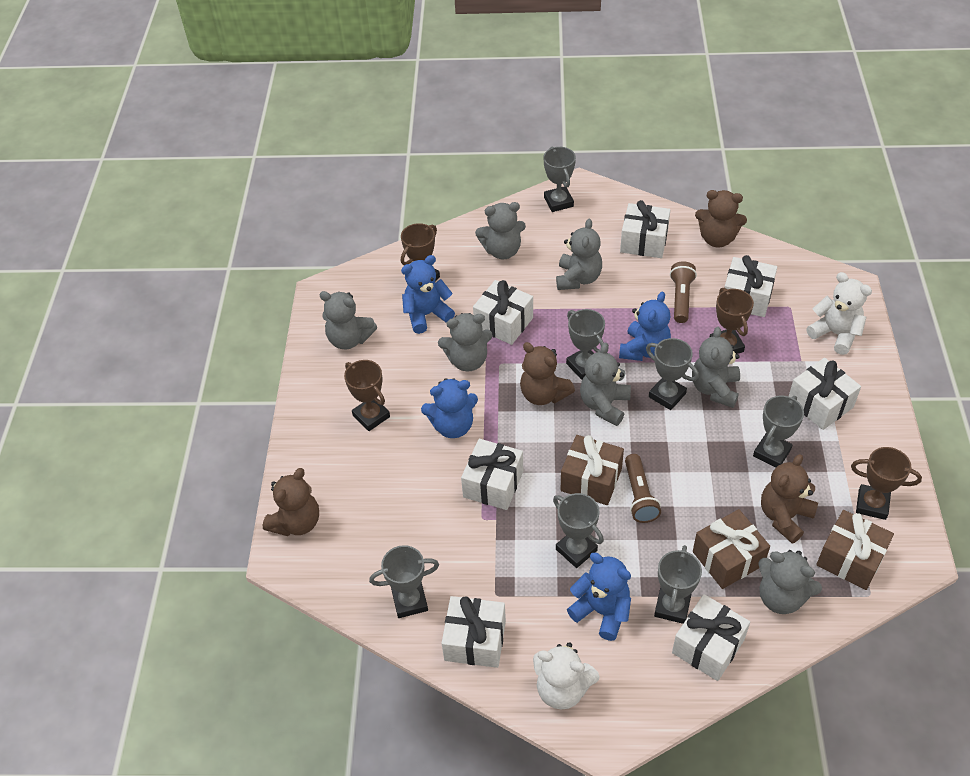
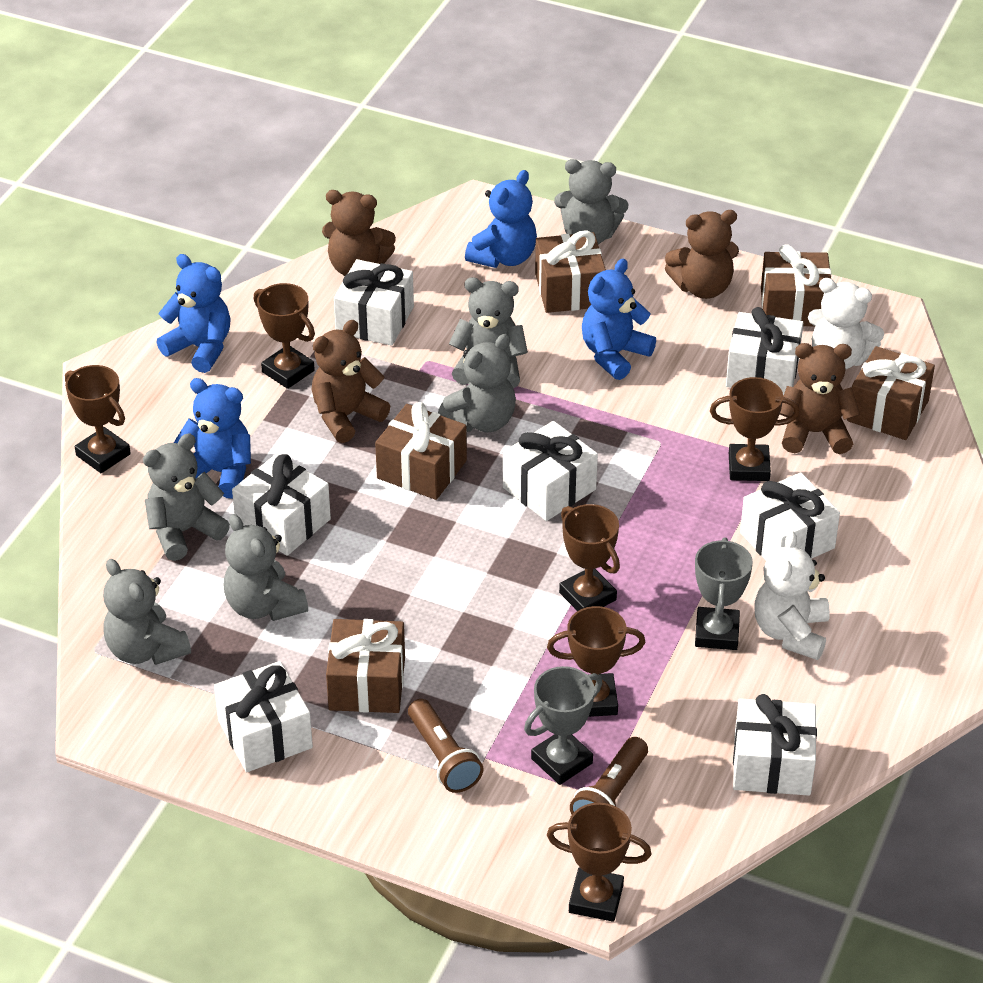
brown gift: 3 -> 5
brown trophy: 4 -> 6
grey teddy bear: 7 -> 6
grey trophy: 7 -> 2

